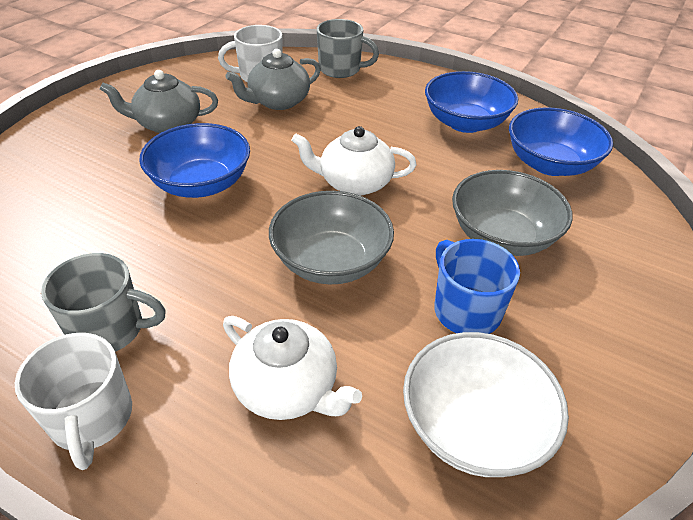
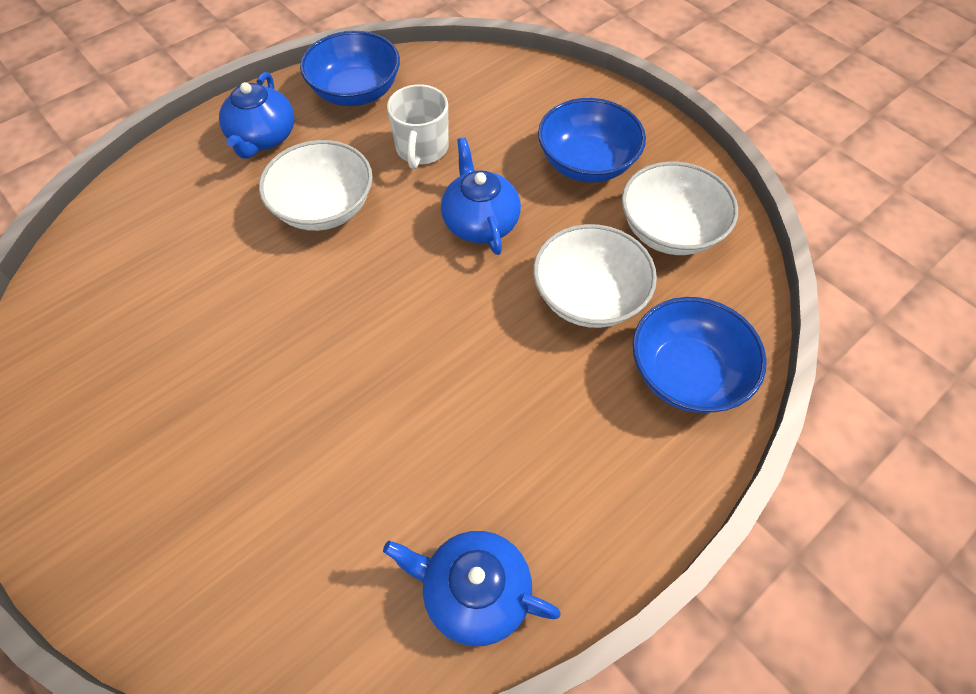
blue mug: 1 -> 0
blue teapot: 0 -> 3
grey bowl: 2 -> 0
grey mug: 2 -> 0
grey teapot: 2 -> 0
white bowl: 1 -> 3
white mug: 2 -> 1
white teapot: 2 -> 0

